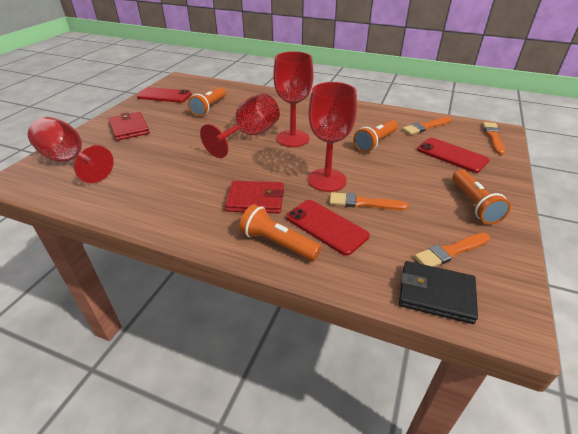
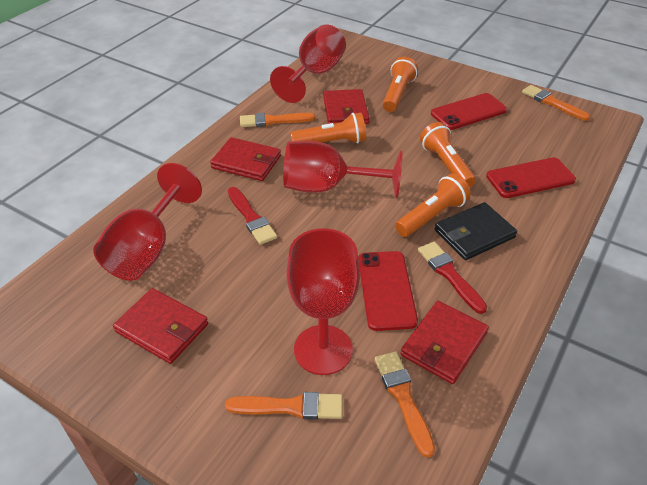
red brush: 0 -> 2
red wallet: 2 -> 4

